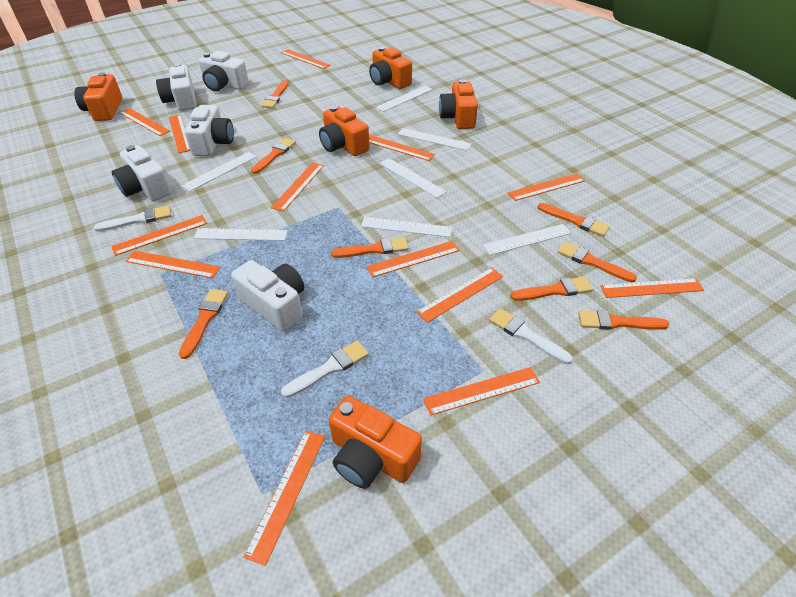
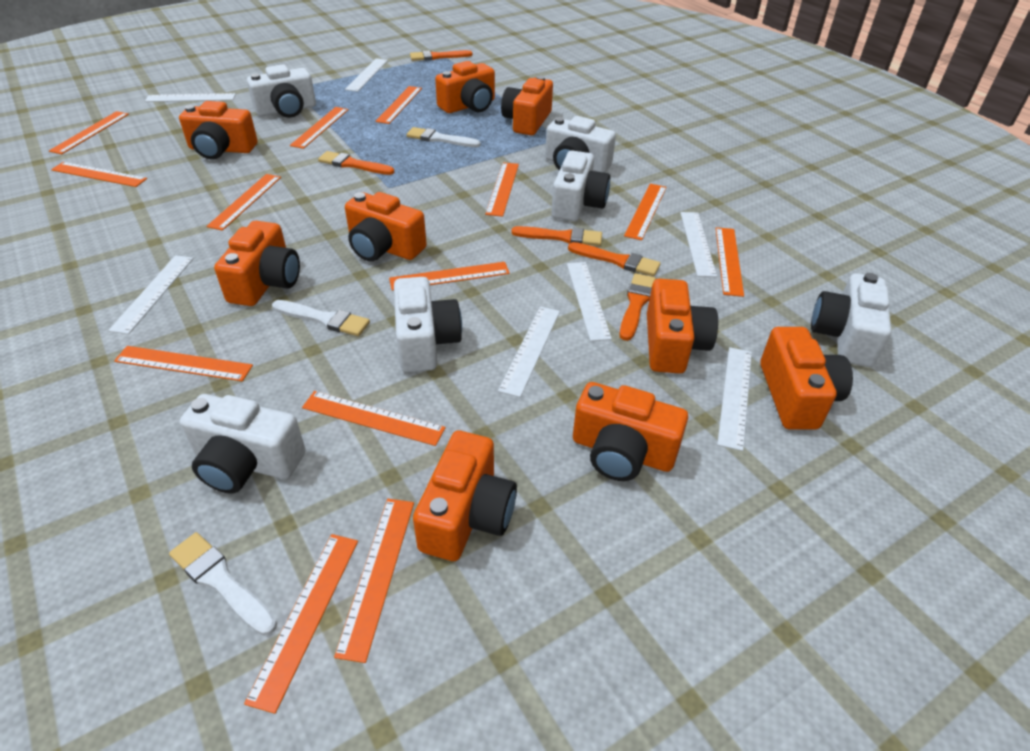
orange brush: 8 -> 5
orange camera: 5 -> 9
white camera: 5 -> 6

